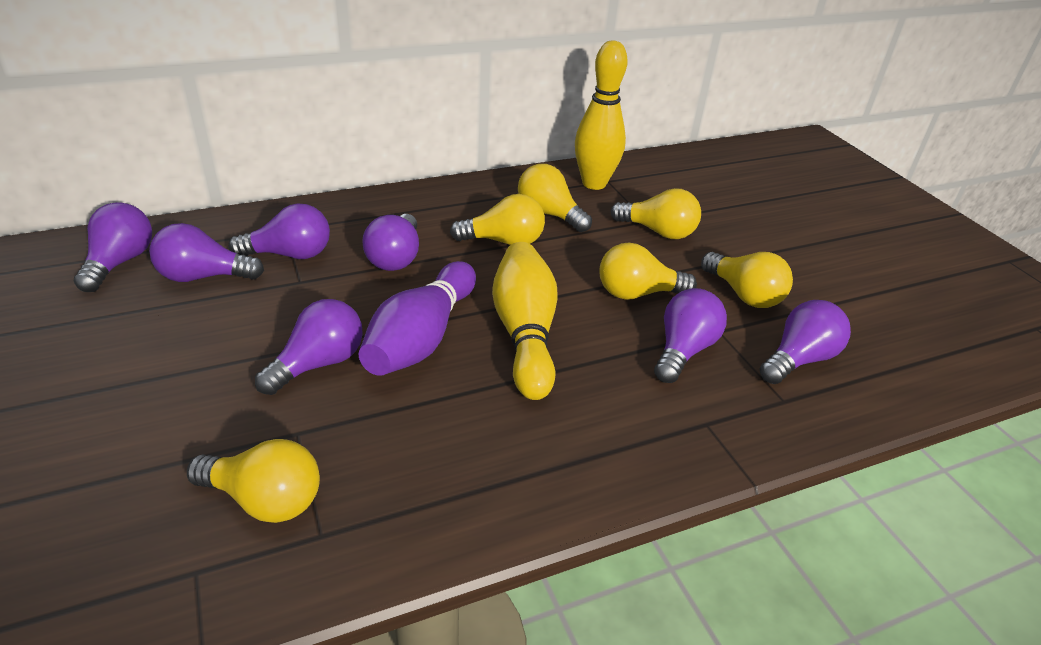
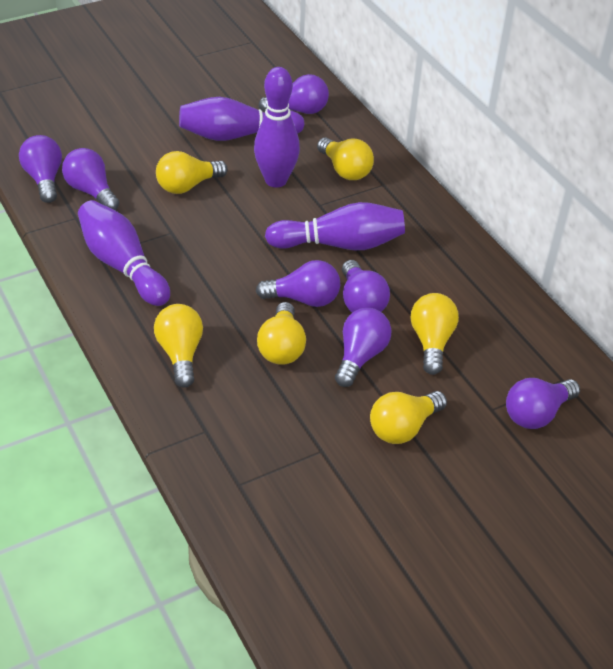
purple bowling pin: 1 -> 4
yellow bowling pin: 2 -> 0

